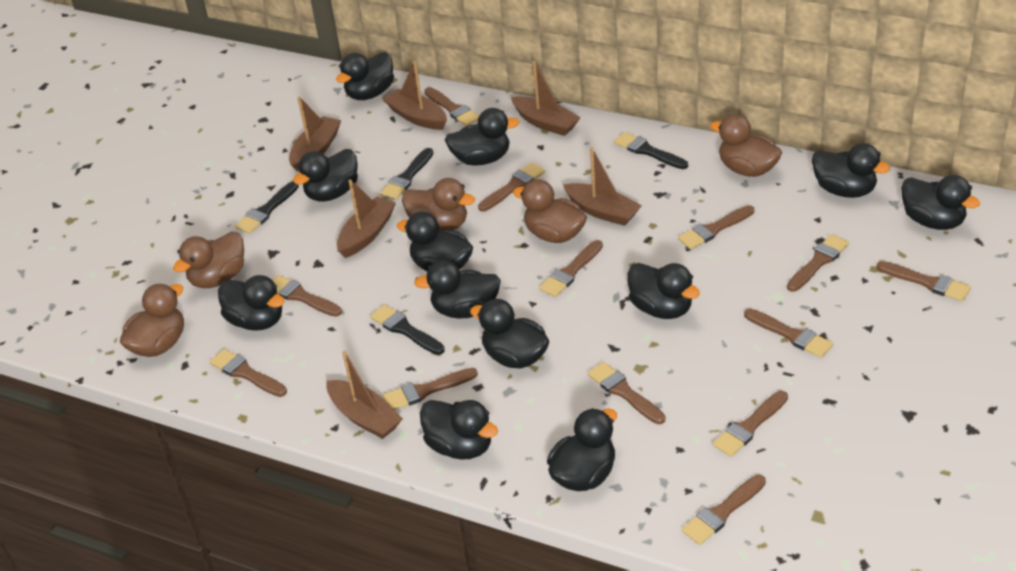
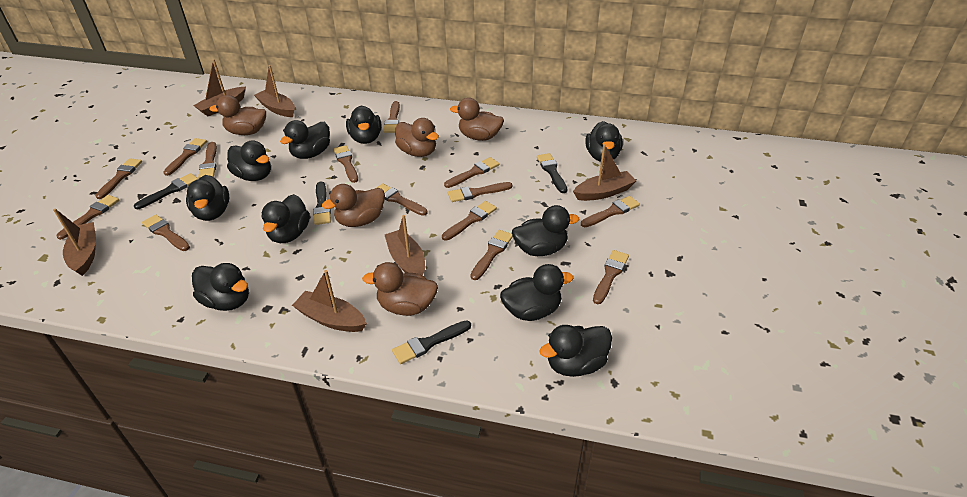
black duck: 12 -> 10
brown brush: 13 -> 14

